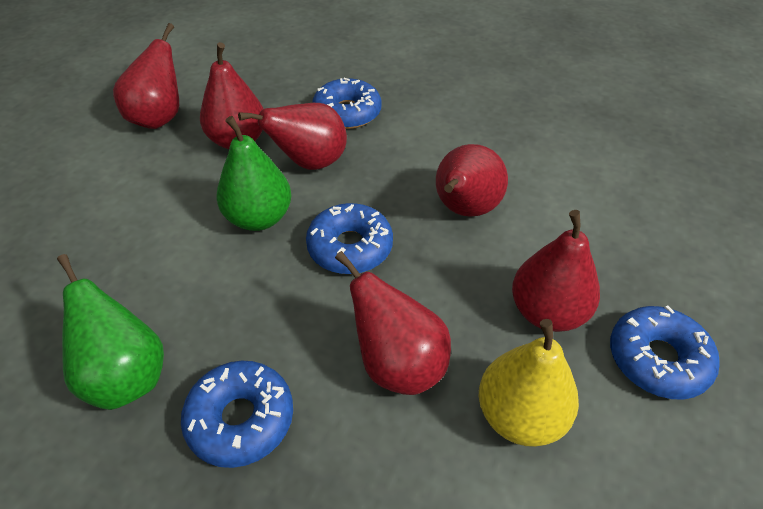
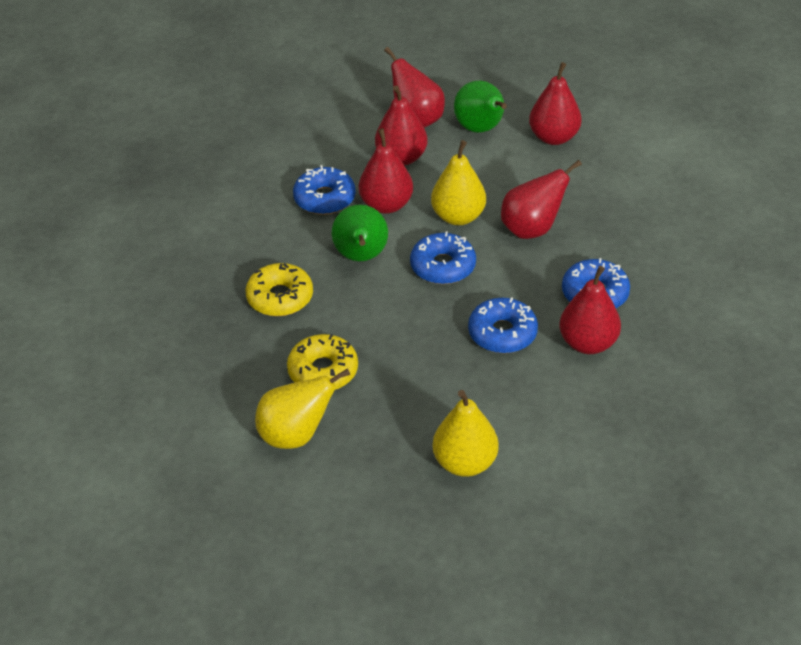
yellow donut: 0 -> 2
yellow pear: 1 -> 3

